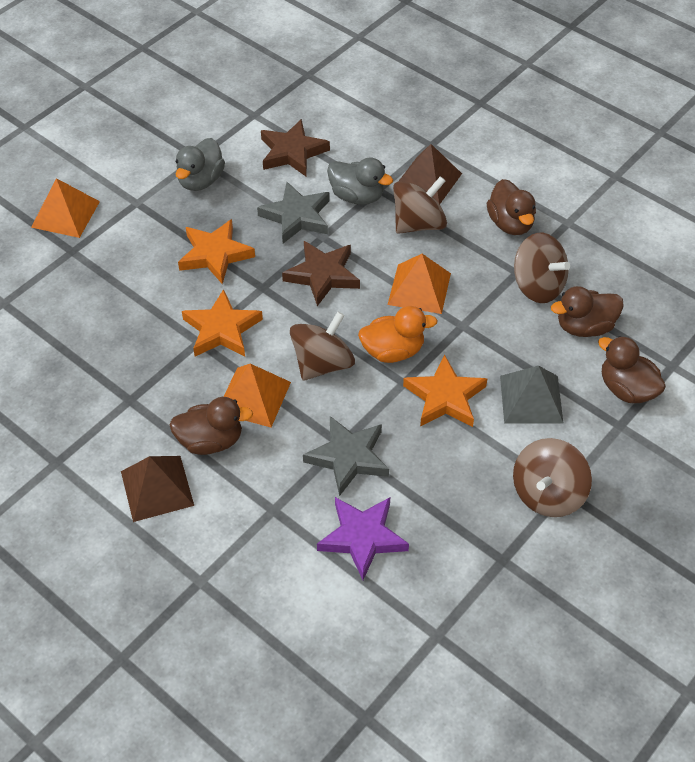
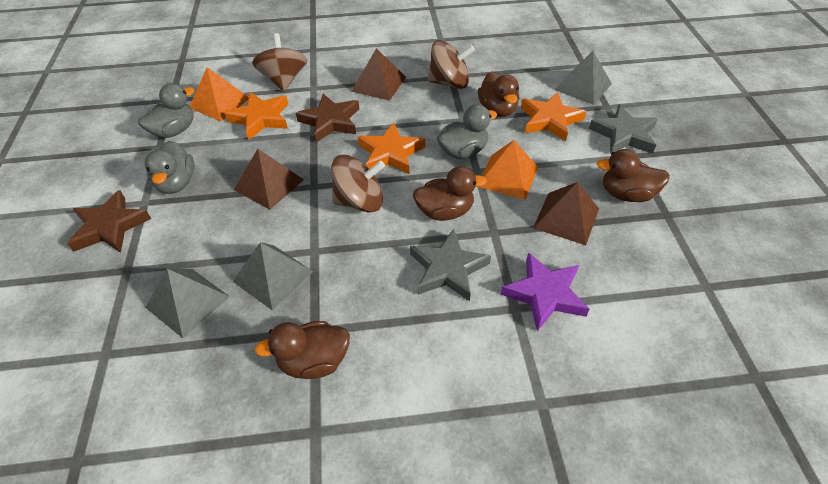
brown pyramid: 2 -> 3
brown spinning top: 4 -> 3
grey duck: 2 -> 3
grey pyramid: 1 -> 3
orange duck: 1 -> 0
orange pyramid: 3 -> 2

